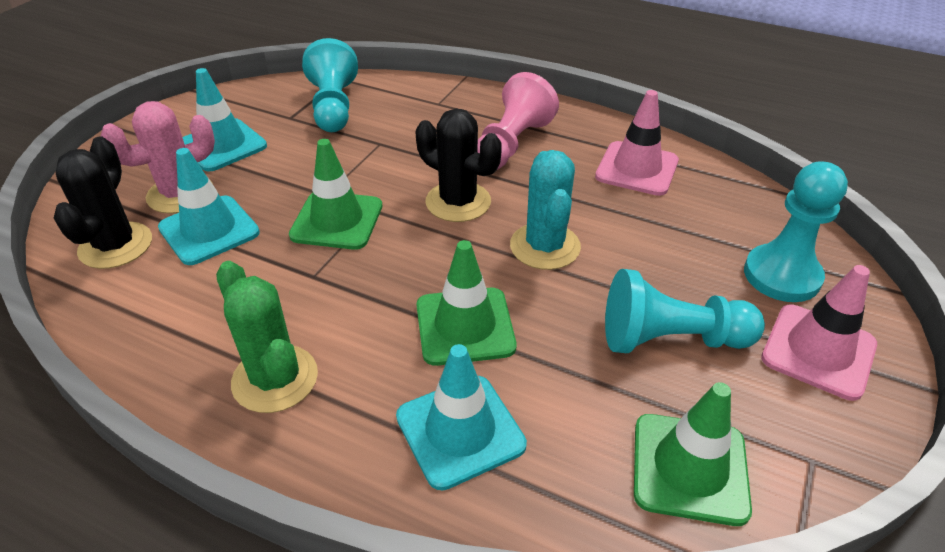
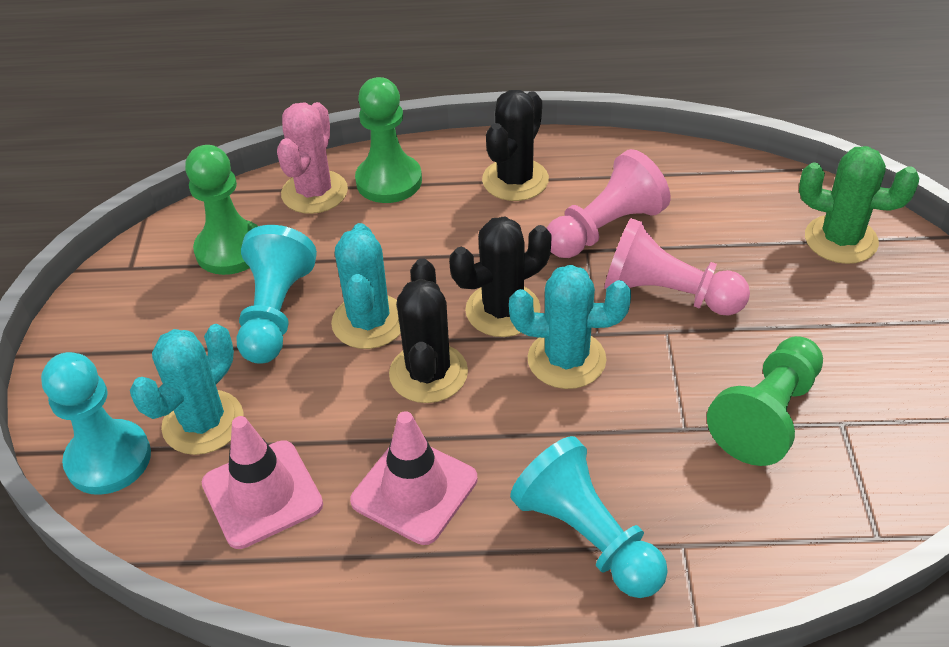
black cactus: 2 -> 3
green pawn: 0 -> 3
green traffic cone: 3 -> 0
pink pawn: 1 -> 2
turquoise cactus: 1 -> 3
turquoise traffic cone: 3 -> 0

